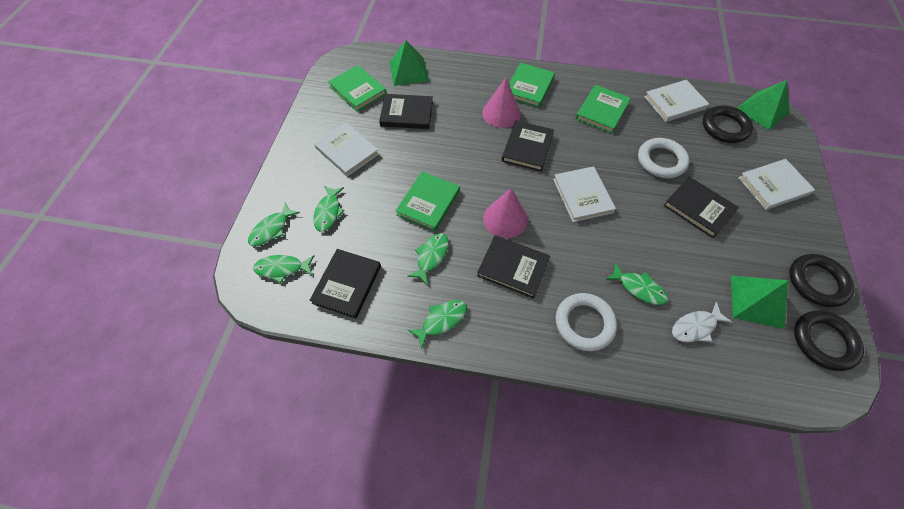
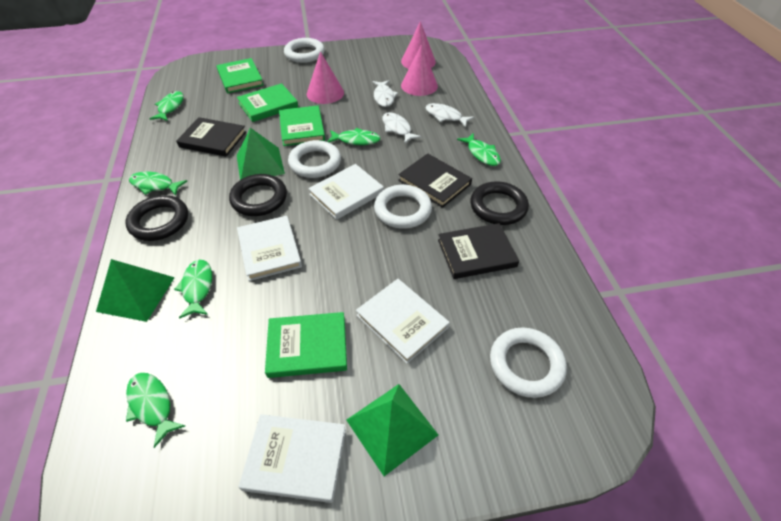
black book: 5 -> 3
pink cone: 2 -> 3
white fish: 1 -> 3
white ring: 2 -> 4

